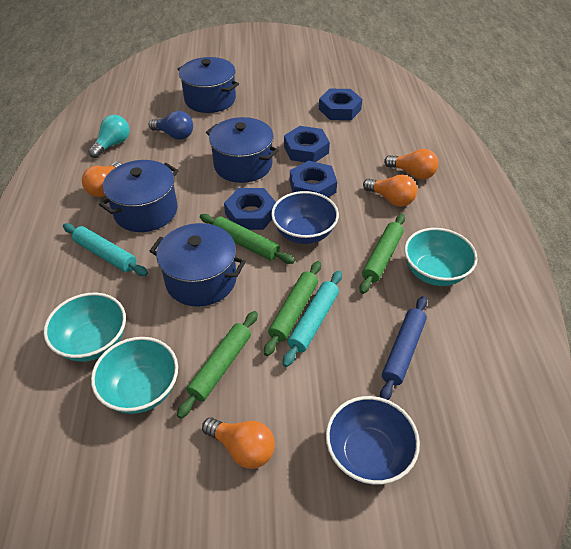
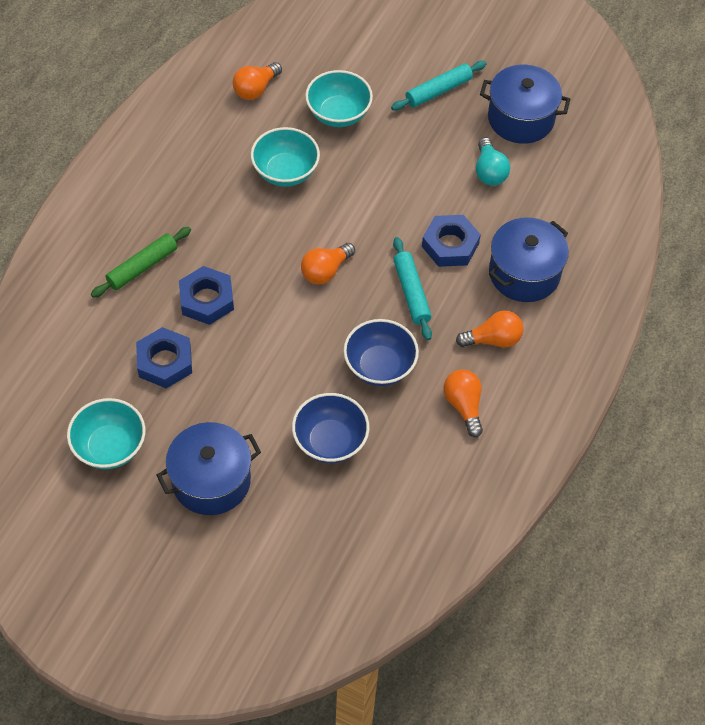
blue light bulb: 1 -> 0
blue nut: 4 -> 3
blue pot: 4 -> 3
blue rolling pin: 1 -> 0
green rolling pin: 4 -> 1

